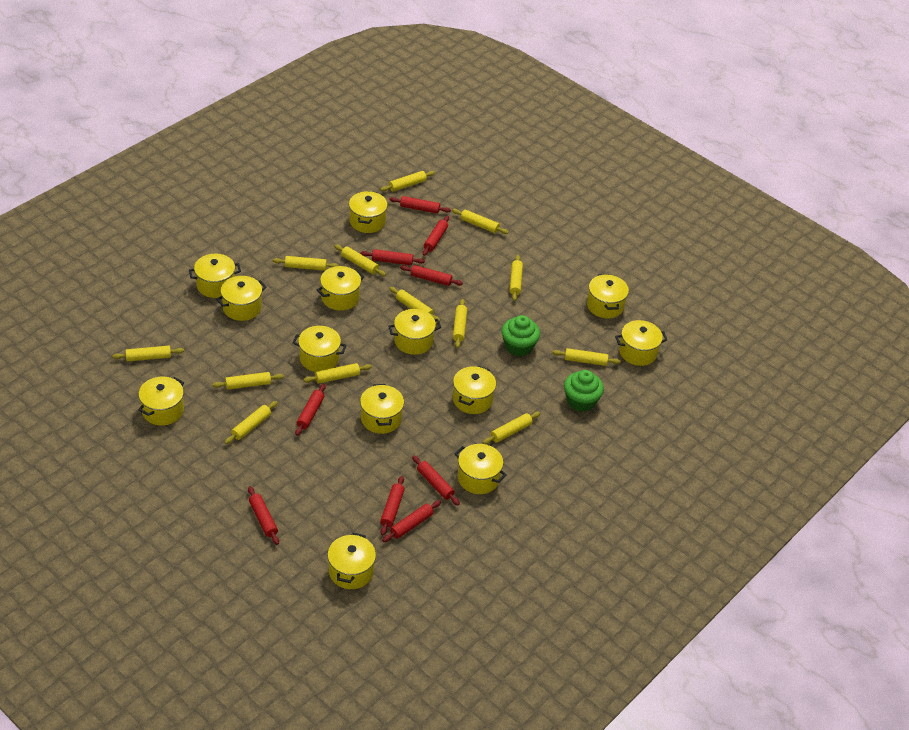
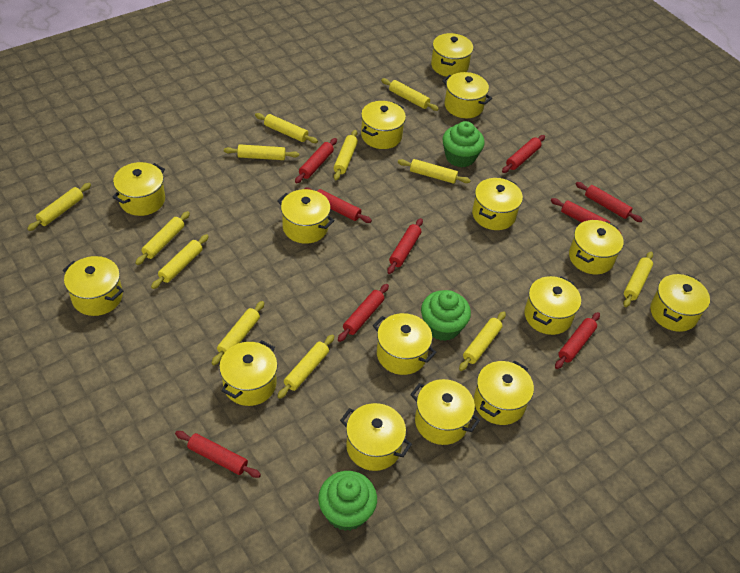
green cupcake: 2 -> 3
yellow pot: 13 -> 15
yellow rolling pin: 13 -> 12

